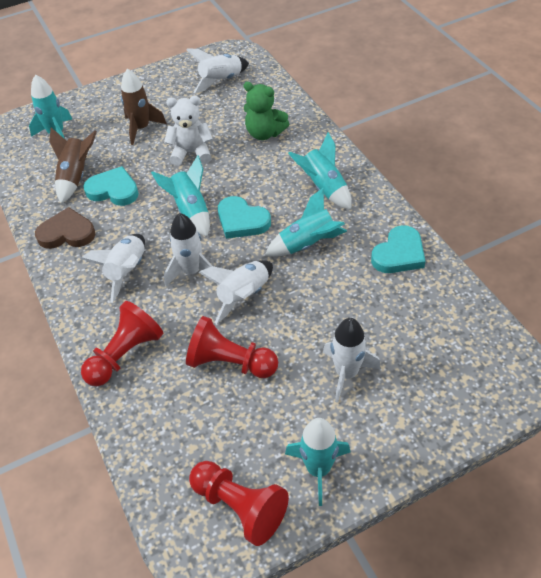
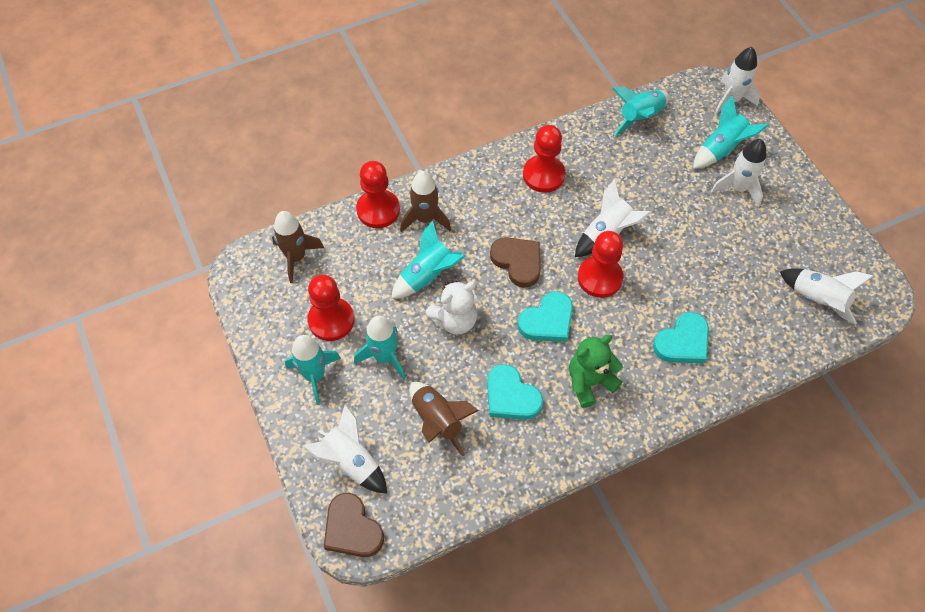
brown heart: 1 -> 2
brown rocket: 2 -> 3
red pawn: 3 -> 4

